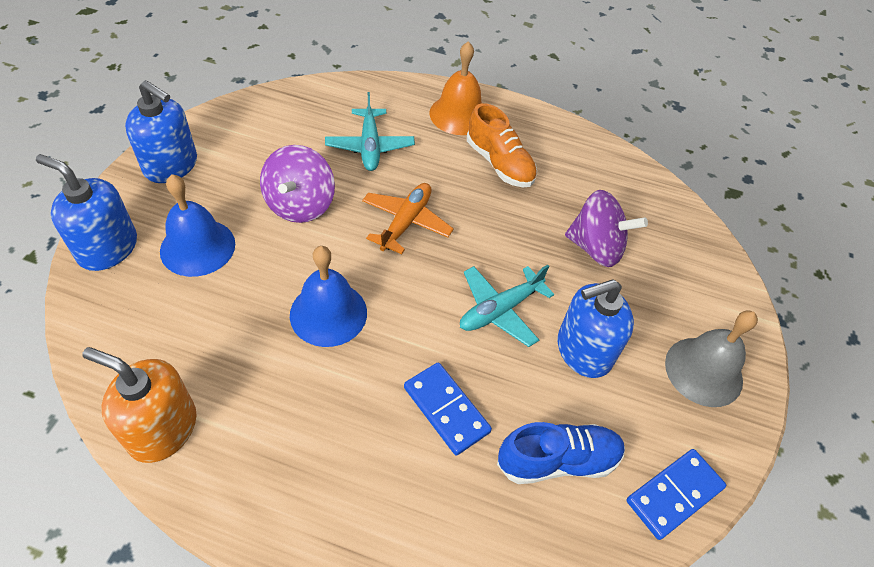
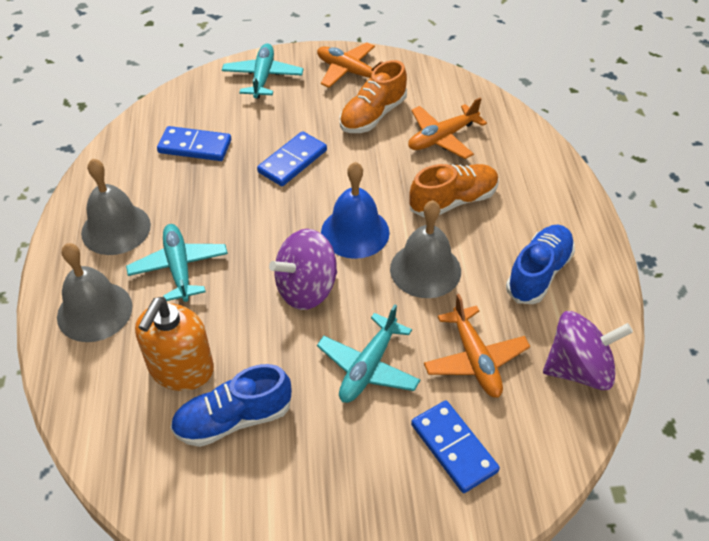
blue bell: 2 -> 1
blue domino: 2 -> 3
blue shoe: 1 -> 2
blue soap dispenser: 3 -> 0
grey bell: 1 -> 3
orange bell: 1 -> 0
orange plane: 1 -> 3
orange shoe: 1 -> 2
turquoise plane: 2 -> 3

